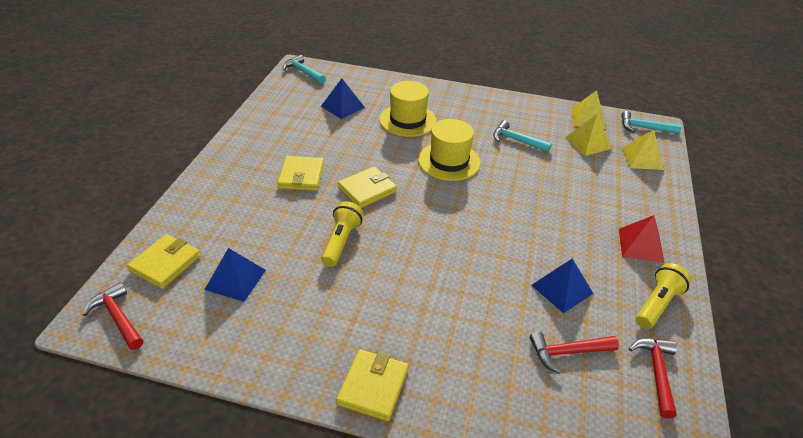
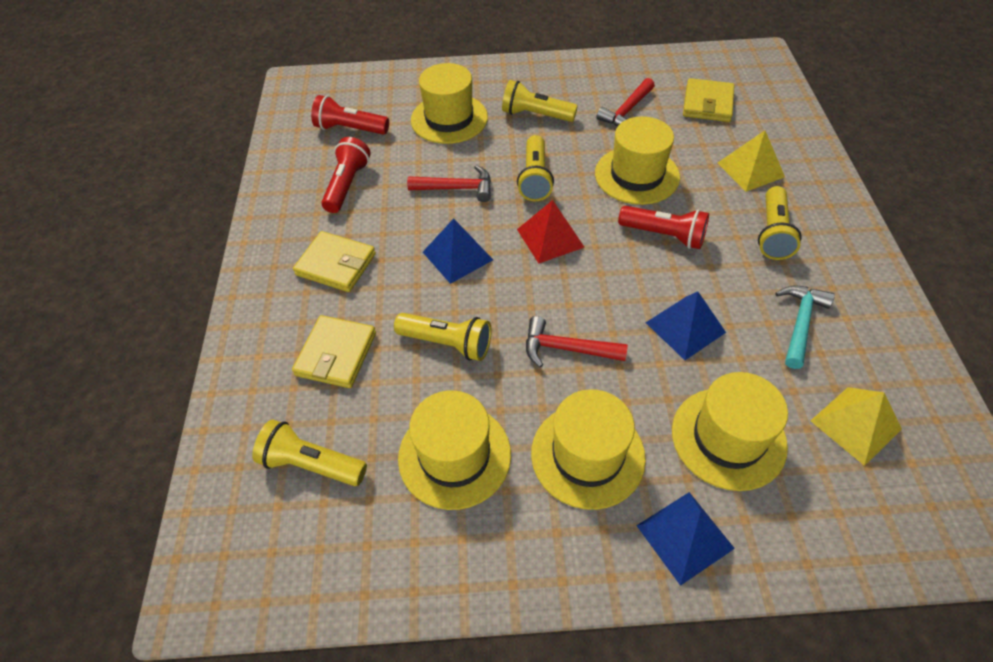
red flashlight: 0 -> 3
turquoise hammer: 3 -> 1
yellow flashlight: 2 -> 5
yellow hat: 2 -> 5
yellow pyramid: 3 -> 2
yellow wallet: 4 -> 3

